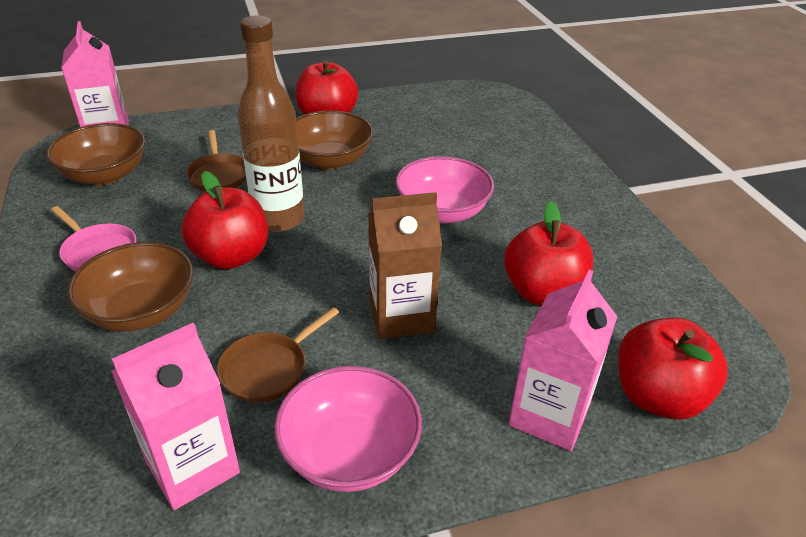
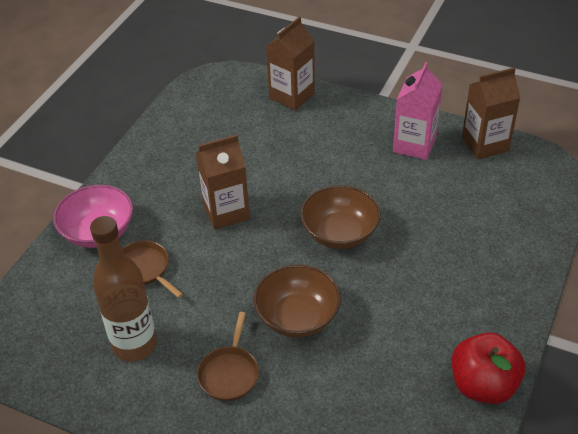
brown bowl: 3 -> 2
brown carton: 1 -> 3
pink bowl: 2 -> 1
pink carton: 3 -> 1
pink pan: 1 -> 0
red apple: 4 -> 1

